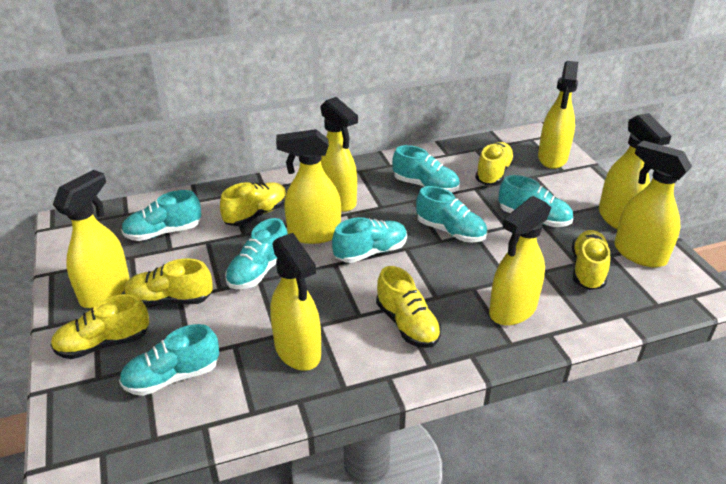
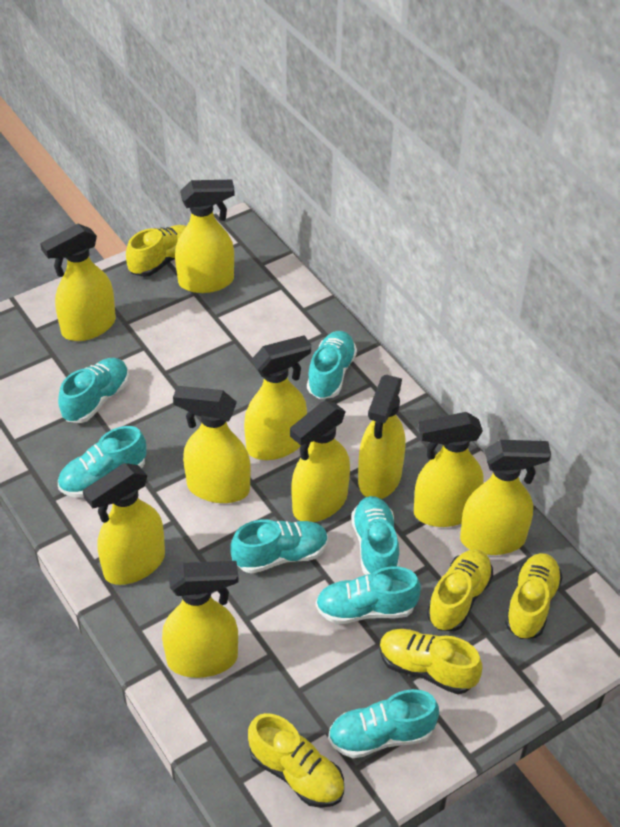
yellow shoe: 6 -> 5
yellow spray bottle: 8 -> 10

